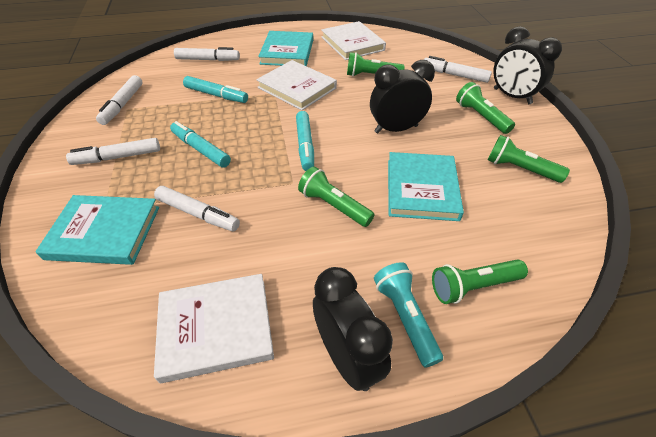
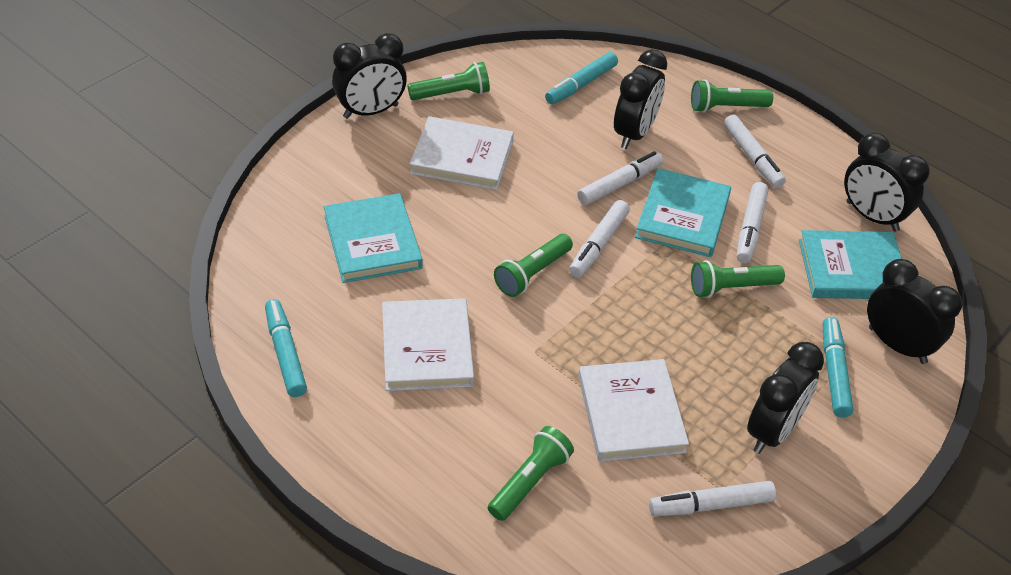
black clock: 3 -> 5
turquoise flashlight: 1 -> 0

